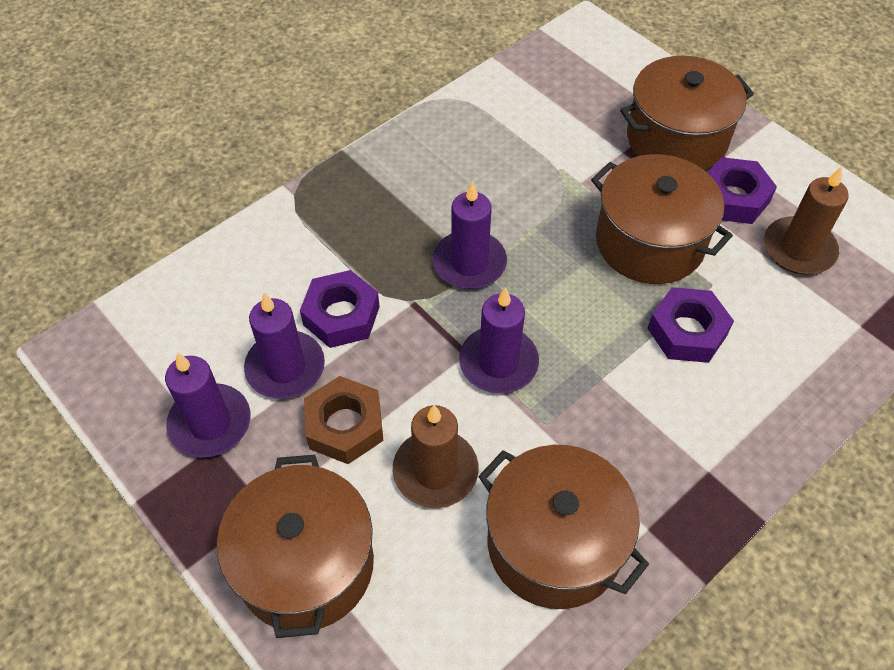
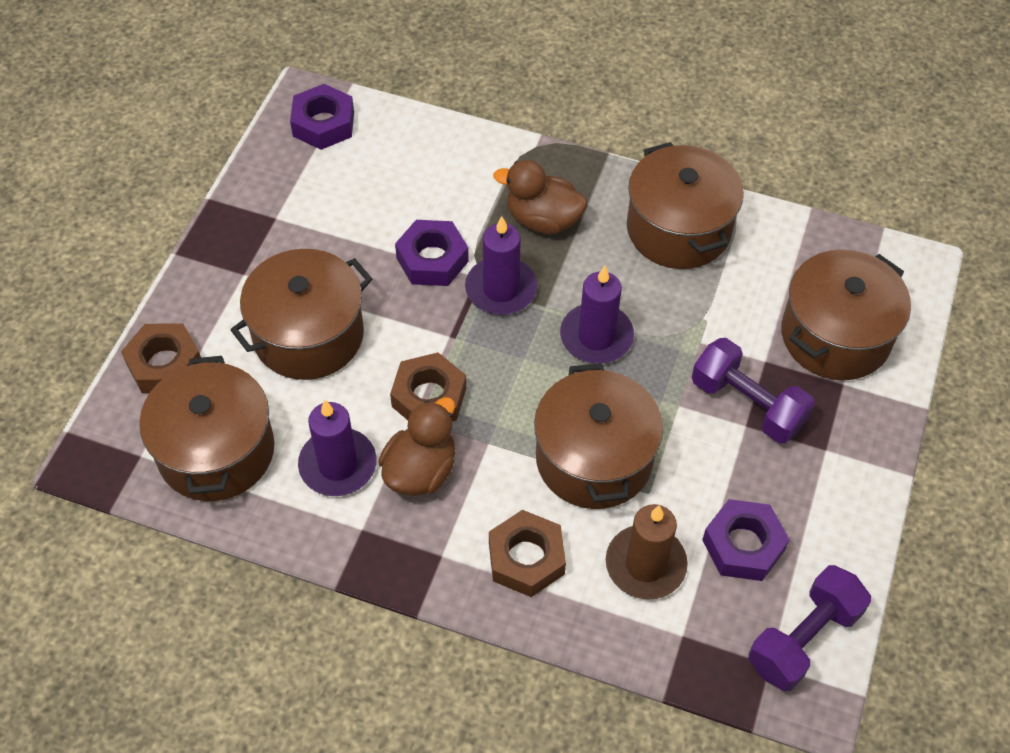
brown candle: 2 -> 1
brown duck: 0 -> 2
brown nut: 1 -> 3
brown pot: 4 -> 5
purple candle: 4 -> 3
purple dumbbell: 0 -> 2

